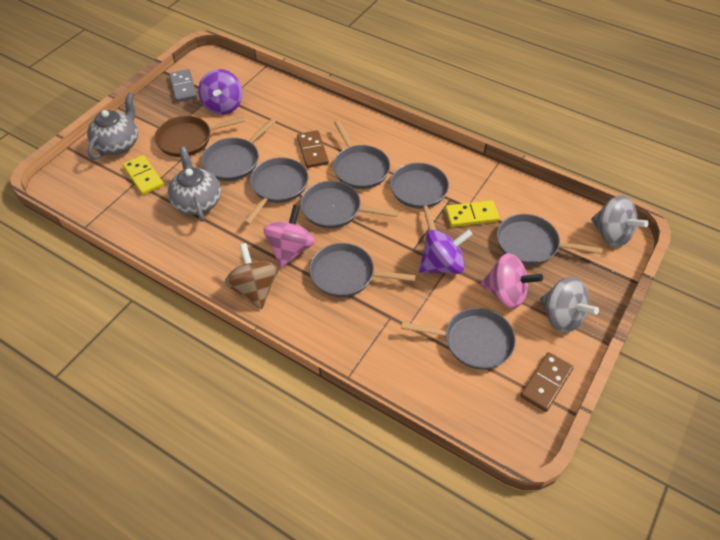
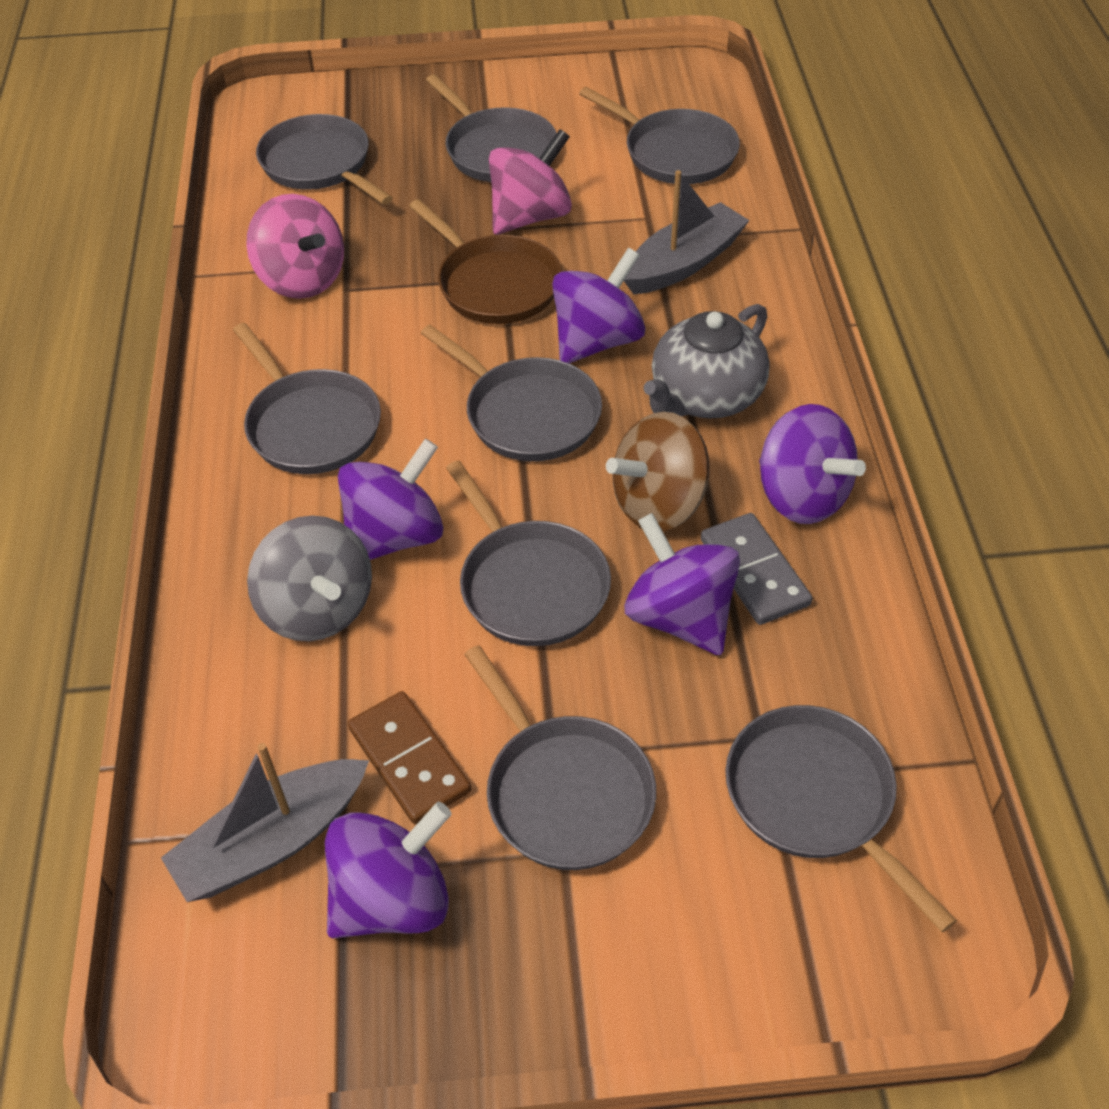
brown domino: 2 -> 1
grey boat: 0 -> 2
grey spinning top: 2 -> 1
grey teapot: 2 -> 1
purple spinning top: 2 -> 5
yellow domino: 2 -> 0

